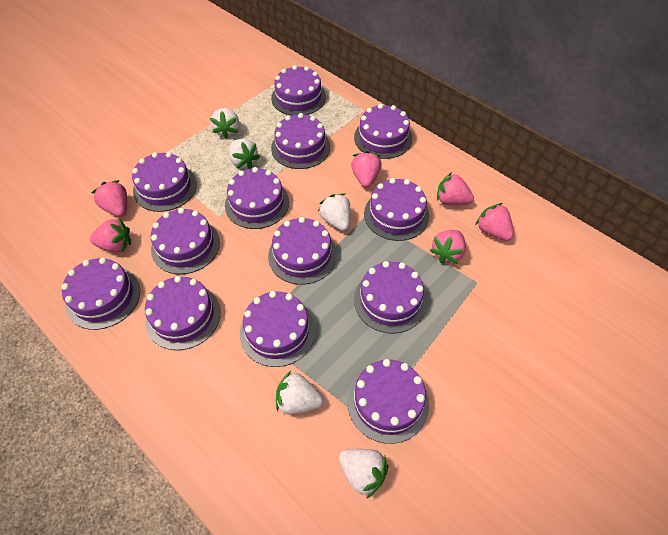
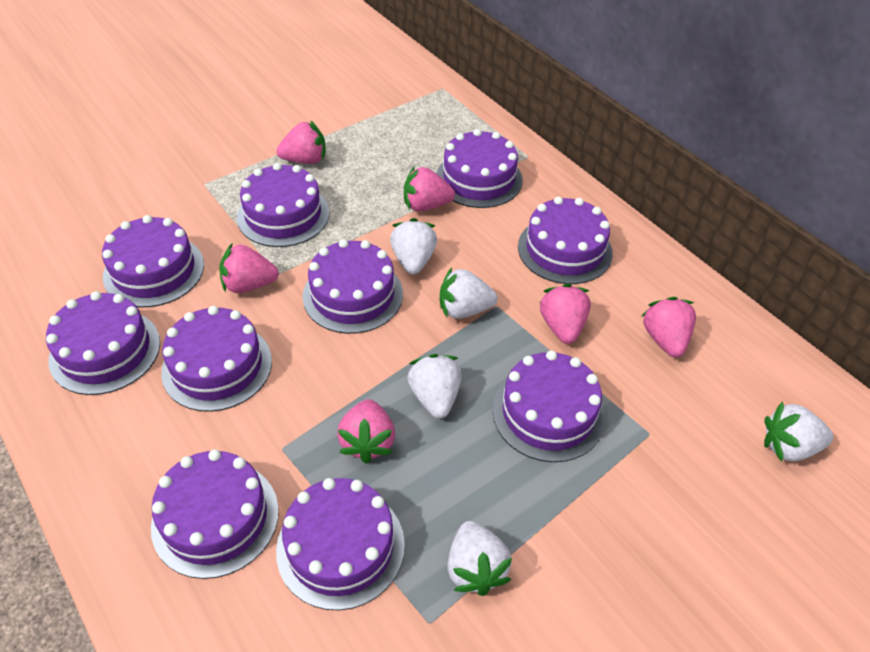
purple cake: 13 -> 10

